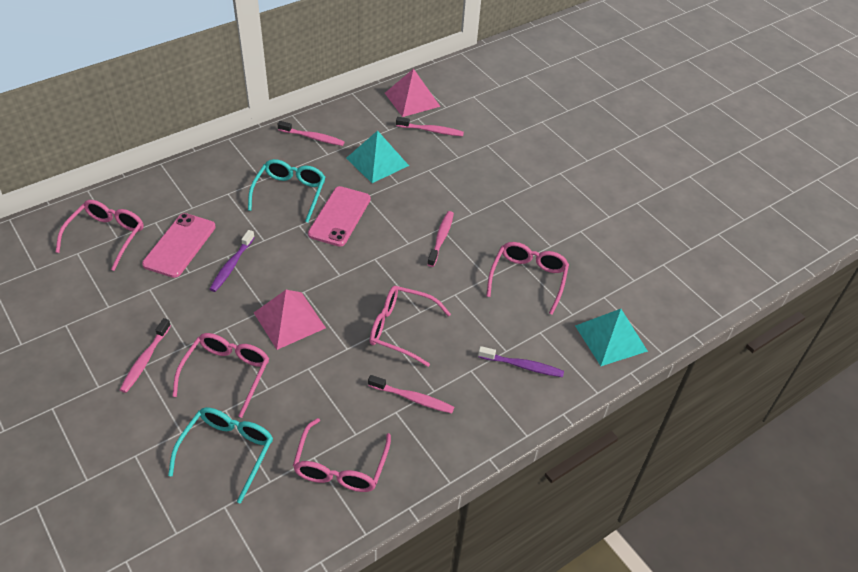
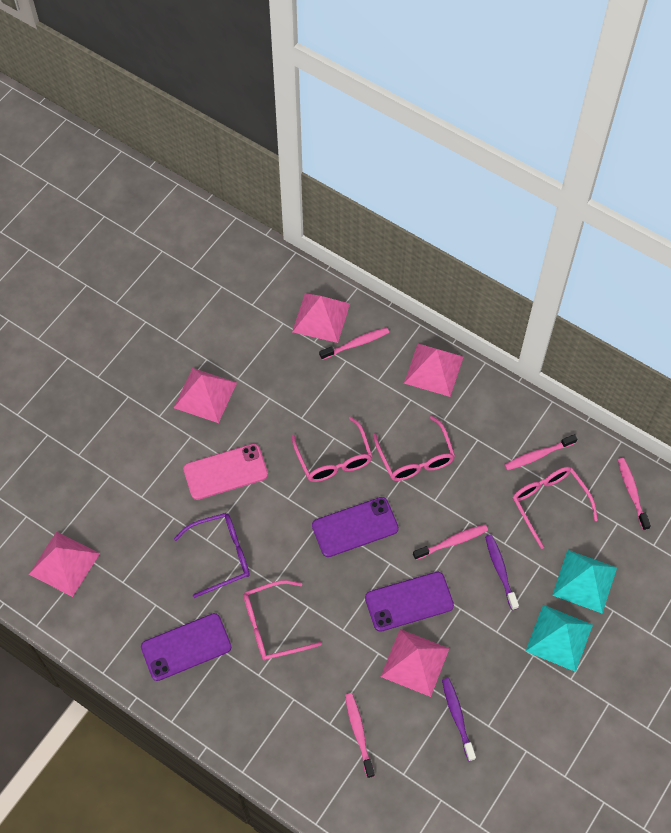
pink glasses: 5 -> 4
pink phone: 2 -> 1
pink pyramid: 2 -> 5
purple glasses: 0 -> 1
purple phone: 0 -> 3
turquoise glasses: 2 -> 0

